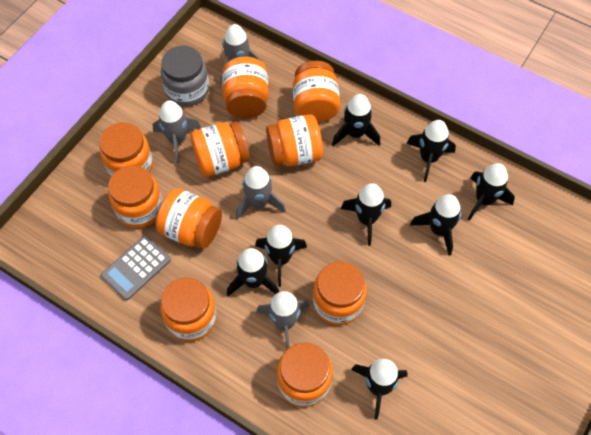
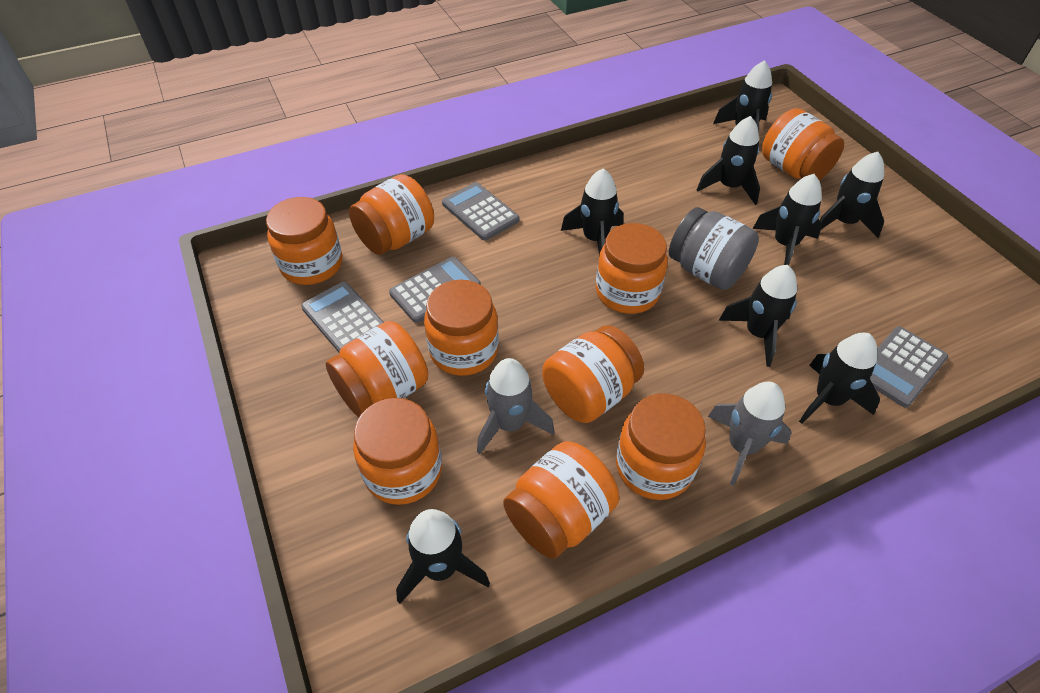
grey calculator: 1 -> 4
grey rocket: 4 -> 2

